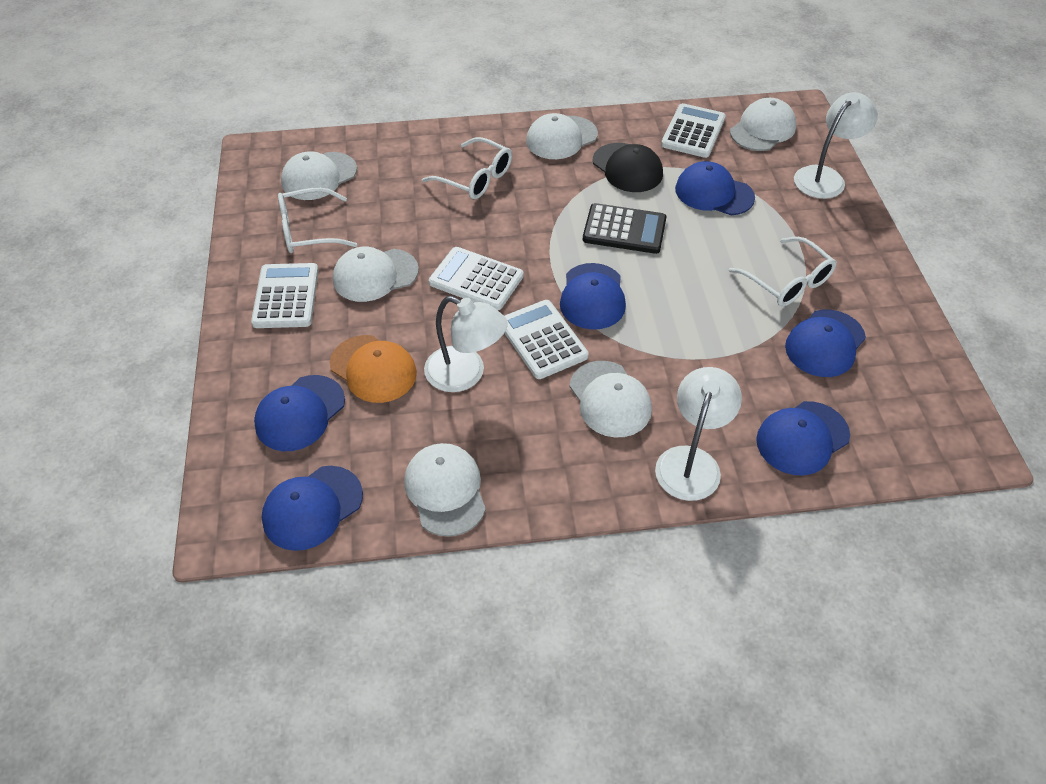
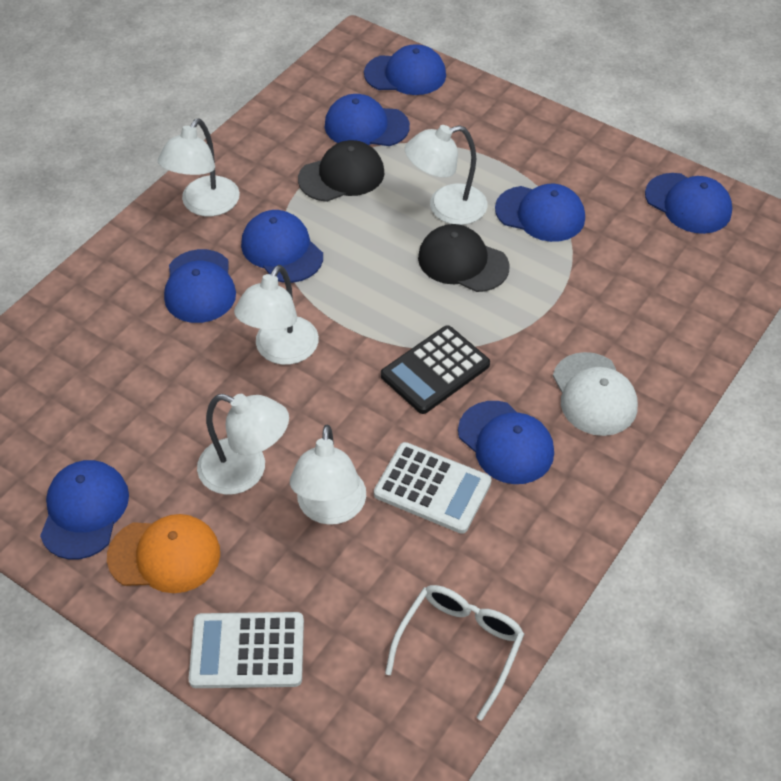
black cap: 1 -> 2
blue cap: 6 -> 8
white calculator: 4 -> 2
white cap: 6 -> 1
white glasses: 3 -> 1
white lamp: 3 -> 5

